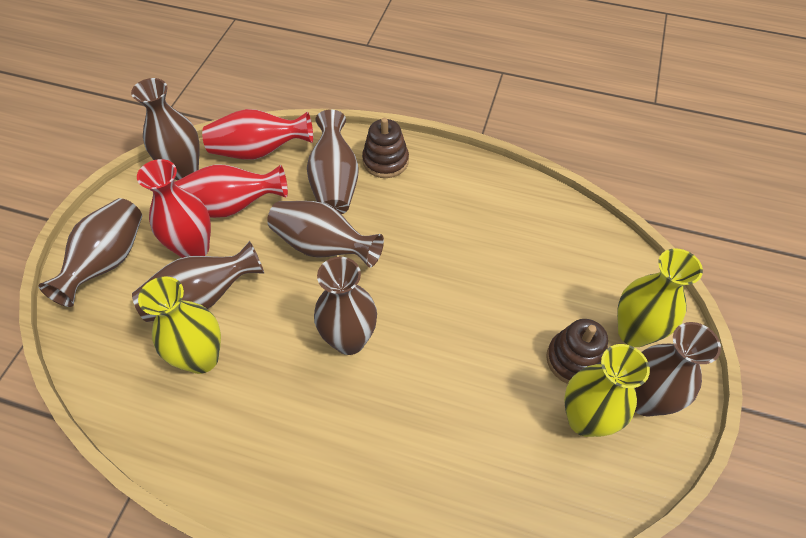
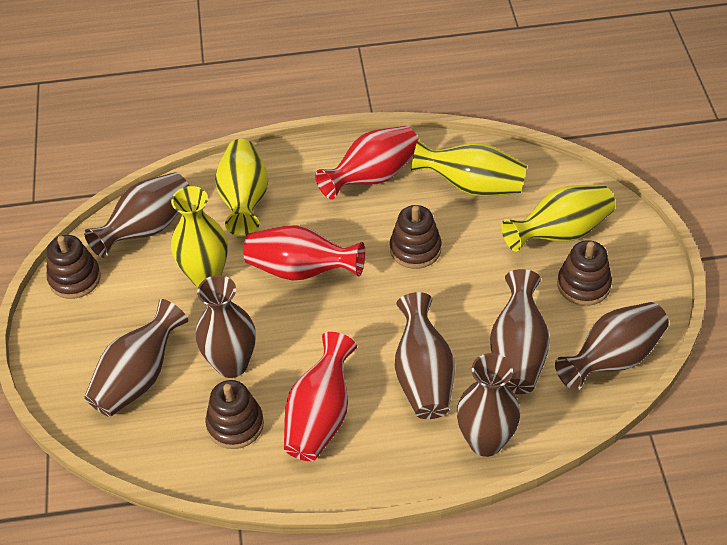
brown stacking toy: 2 -> 4
yellow vase: 3 -> 4

